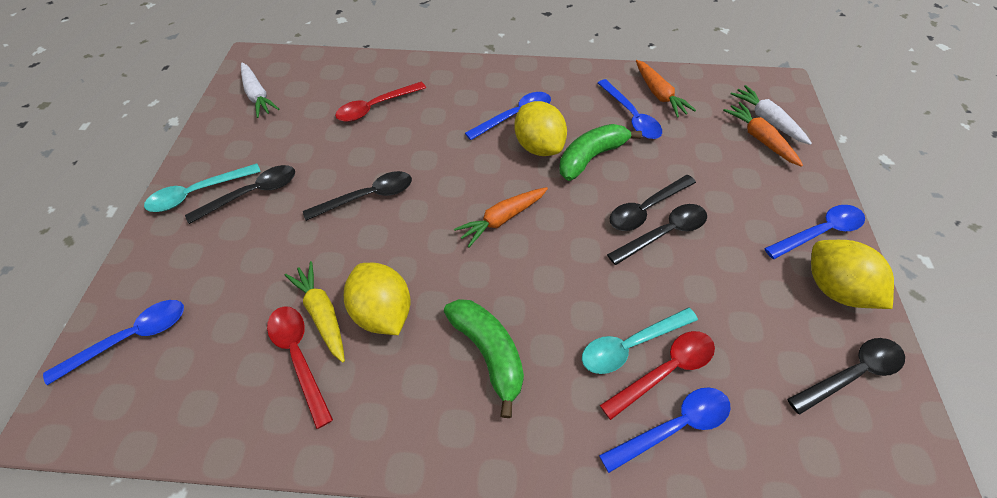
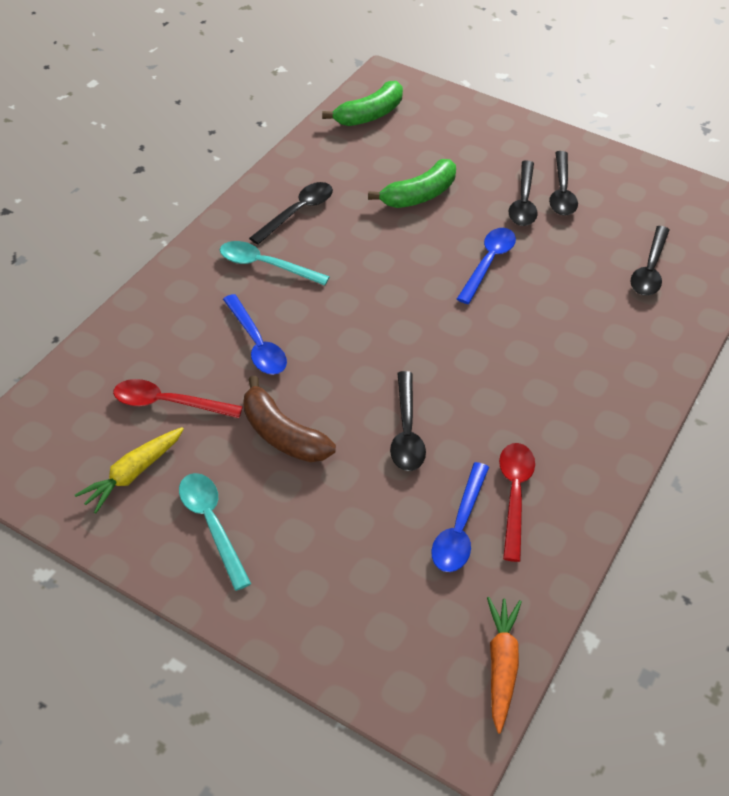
blue spoon: 5 -> 3
brown banana: 0 -> 1
orange carrot: 3 -> 1
red spoon: 3 -> 2
white carrot: 2 -> 0
yellow lemon: 3 -> 0

